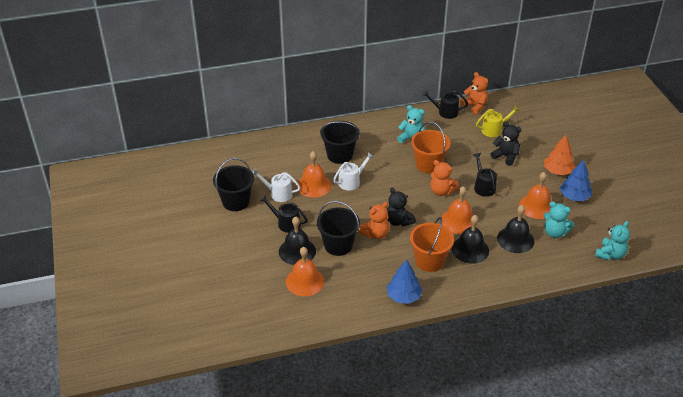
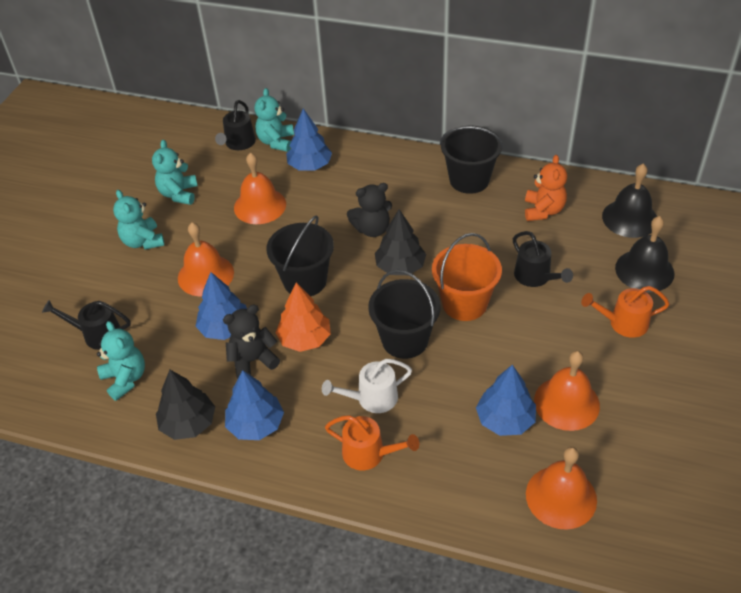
black bell: 3 -> 2
black tree: 0 -> 2
blue tree: 2 -> 4
orange bucket: 2 -> 1
orange teddy bear: 3 -> 1
orange watering can: 0 -> 2
turquoise teddy bear: 3 -> 4
white watering can: 2 -> 1
yellow watering can: 1 -> 0

